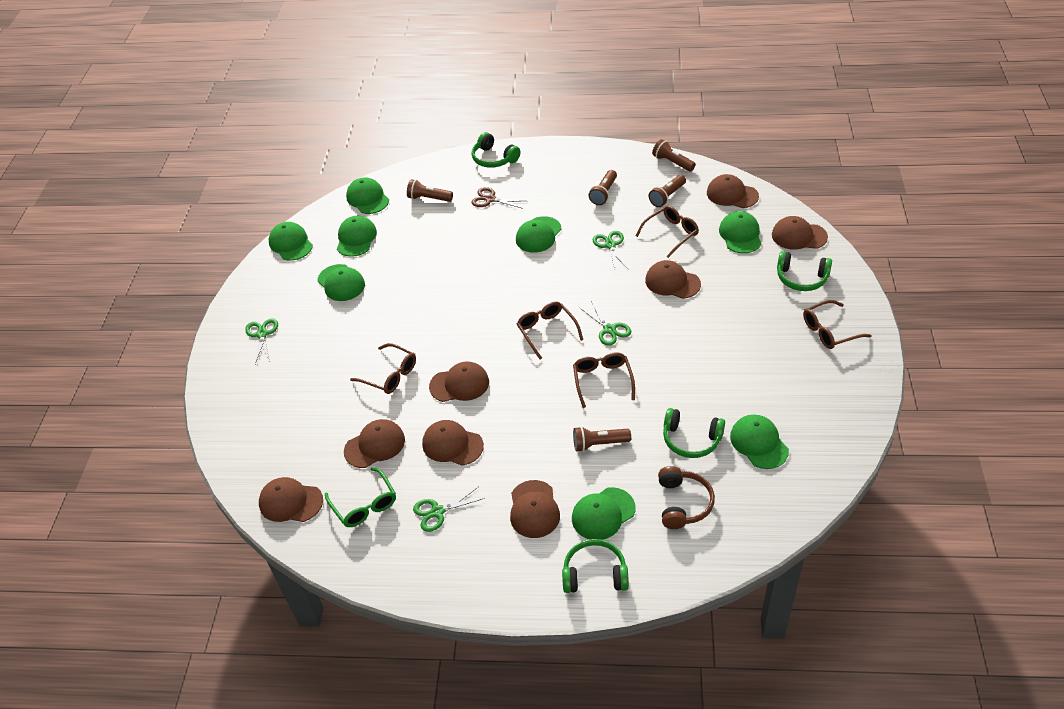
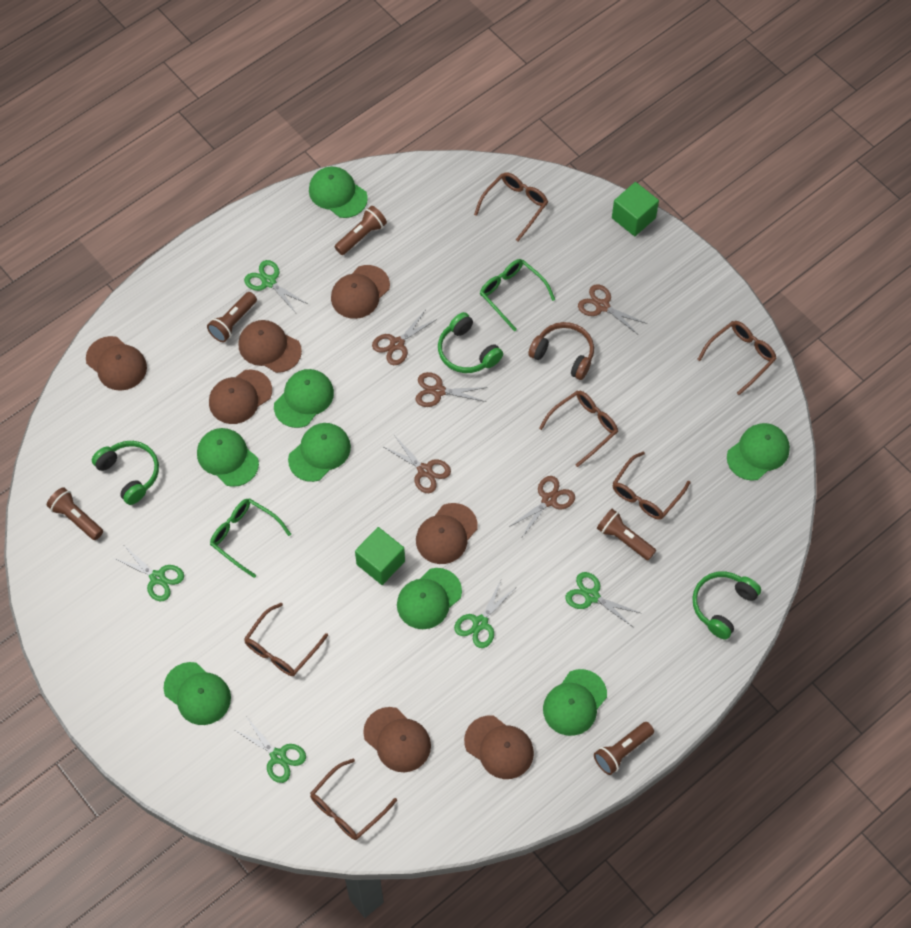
brown cap: 8 -> 7
brown glasses: 5 -> 6
brown scissors: 1 -> 5
green cube: 0 -> 2
green glasses: 1 -> 2
green headphones: 4 -> 3
green scissors: 4 -> 5

